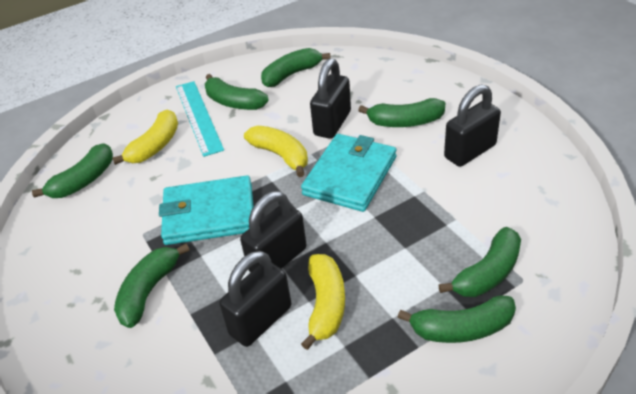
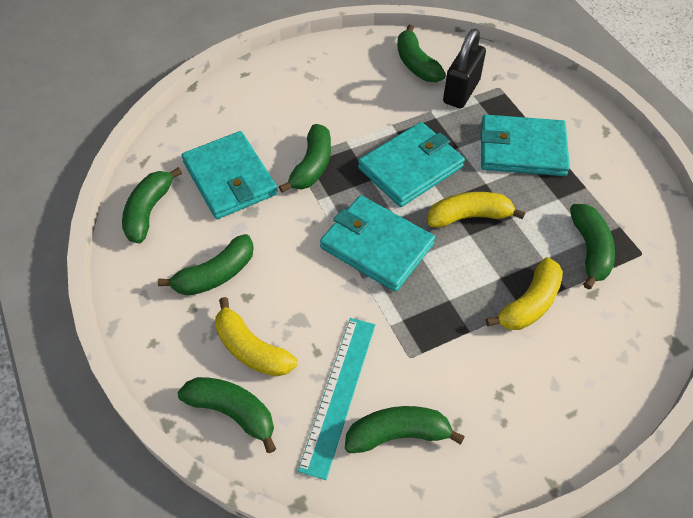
black padlock: 4 -> 1
turquoise wallet: 2 -> 4

